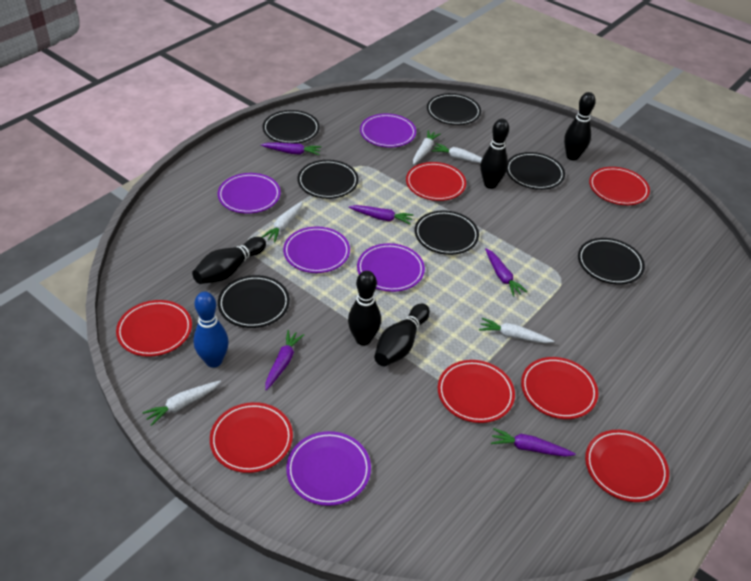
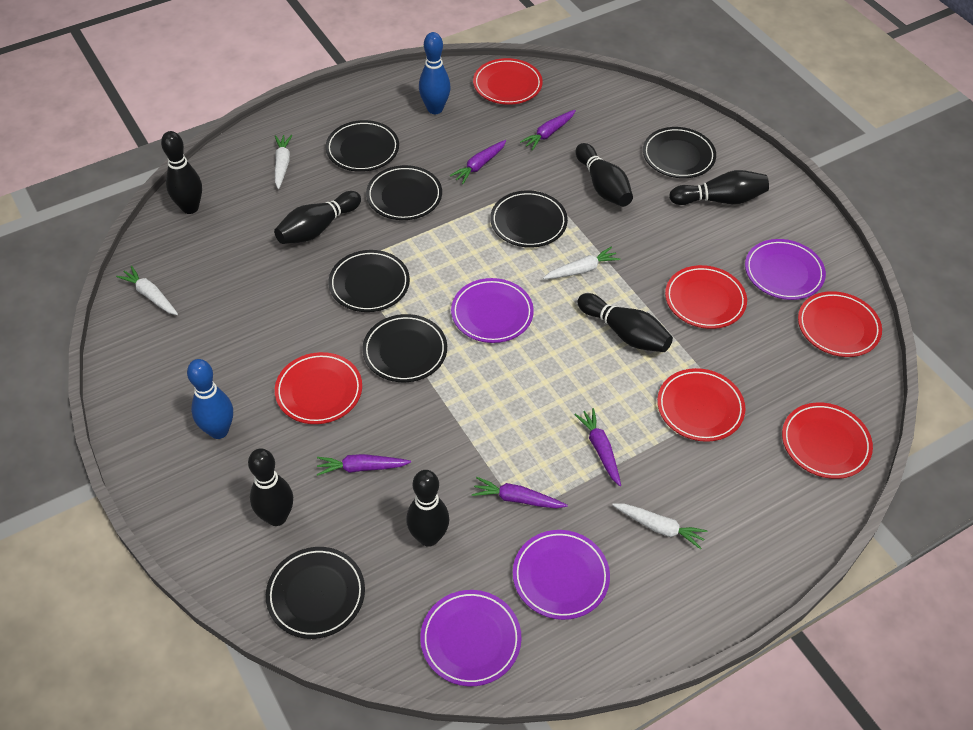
black bowling pin: 5 -> 7
blue bowling pin: 1 -> 2
purple plate: 5 -> 4
red plate: 7 -> 6
white carrot: 5 -> 4

